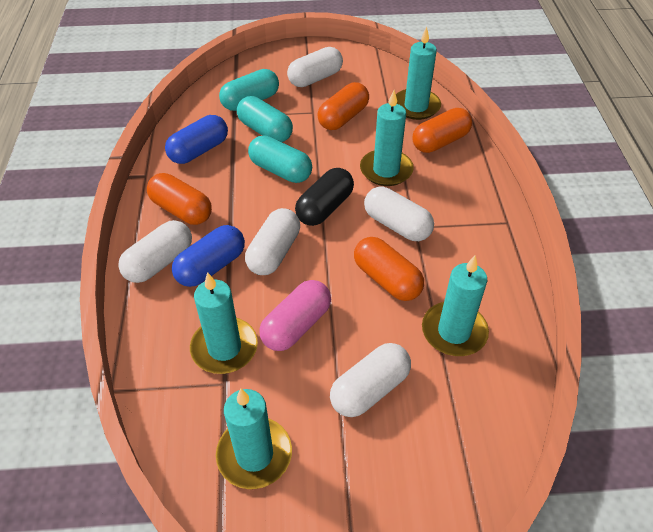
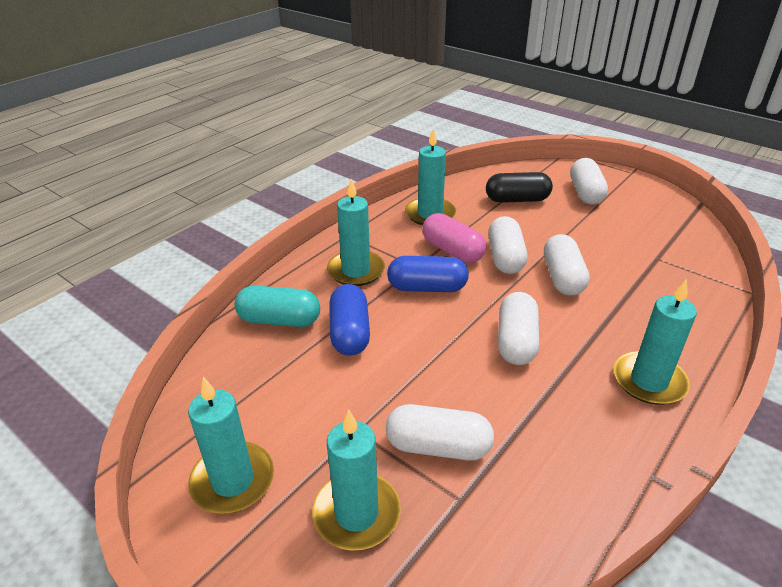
orange capsule: 4 -> 0
turquoise capsule: 3 -> 1

